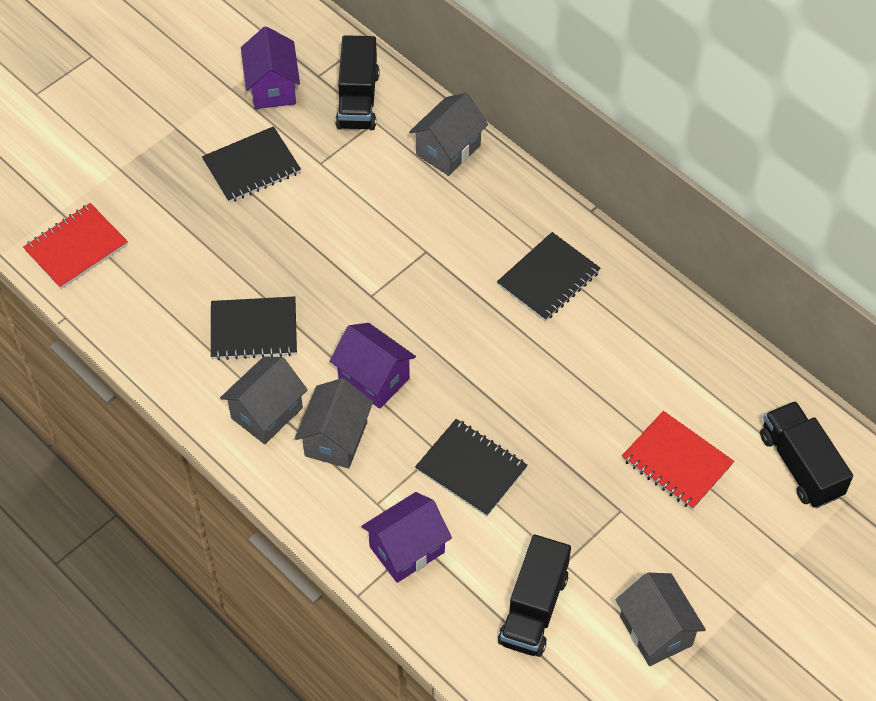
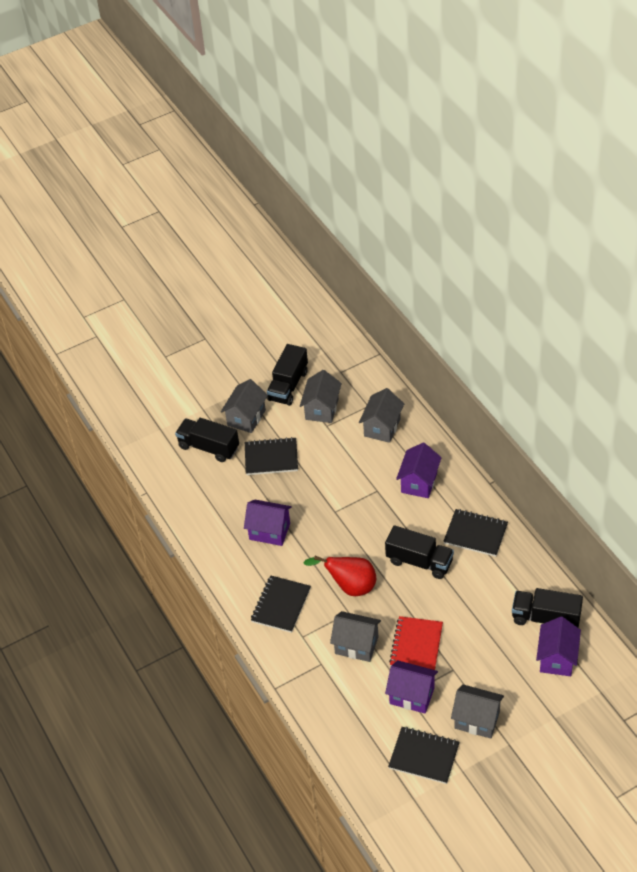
black truck: 3 -> 4
grey house: 4 -> 5
purple house: 3 -> 4
red notebook: 2 -> 1
red pear: 0 -> 1

